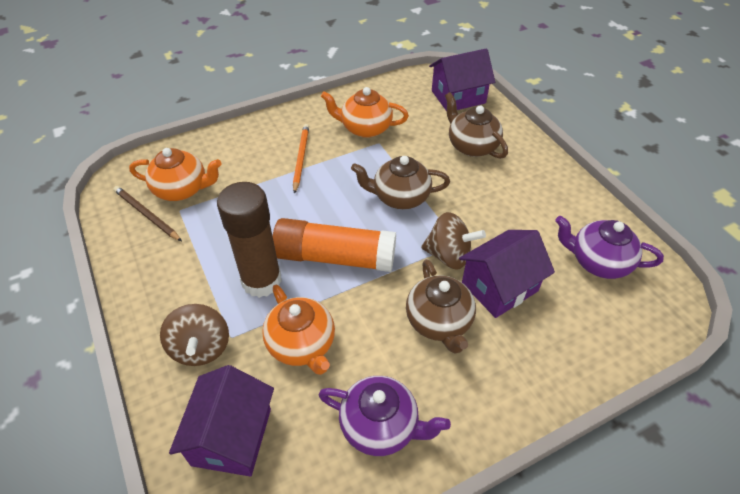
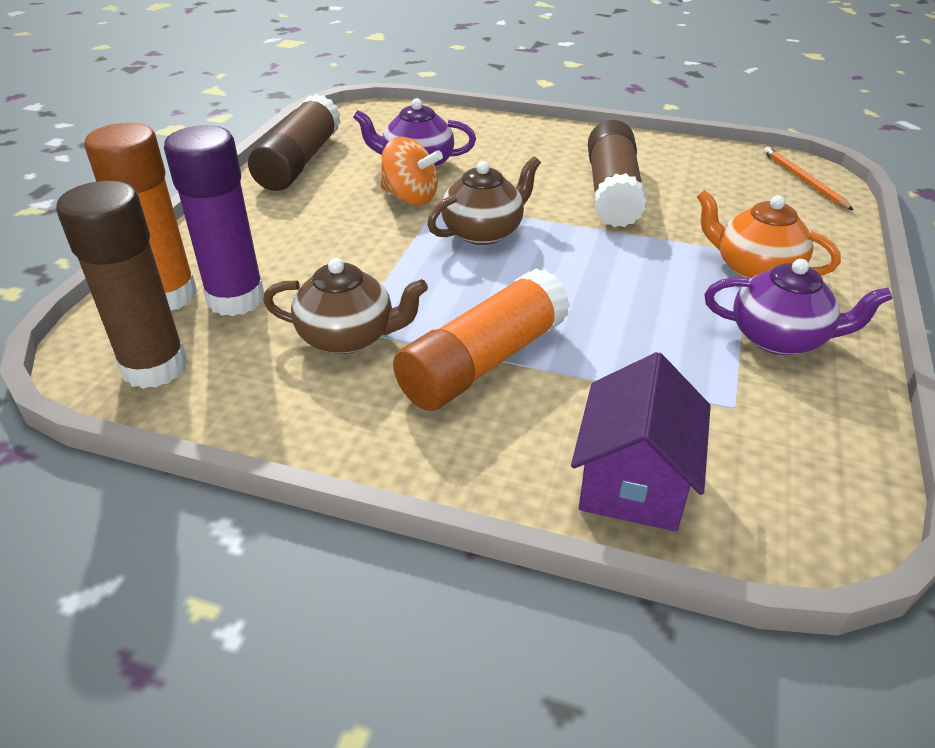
brown glue stick: 1 -> 3
brown pencil: 1 -> 0
brown spinning top: 2 -> 0
brown teapot: 3 -> 2
orange glue stick: 1 -> 2
orange spinning top: 0 -> 1
orange teapot: 3 -> 1
purple glue stick: 0 -> 1
purple house: 3 -> 1

